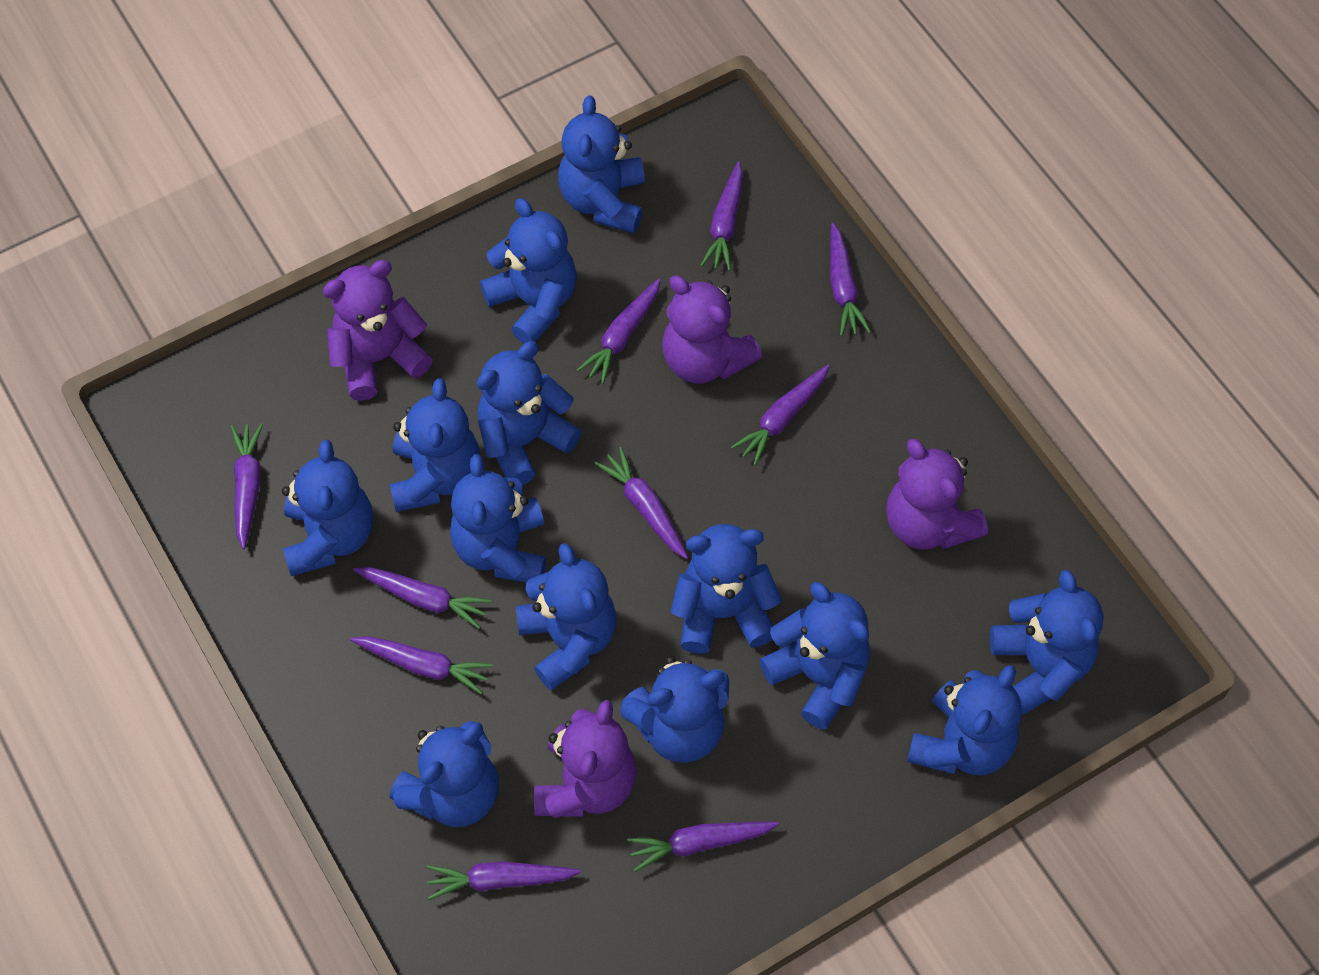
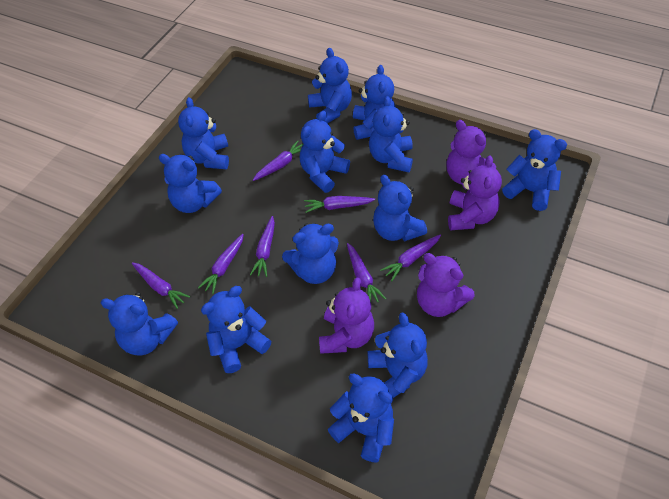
purple carrot: 10 -> 7

